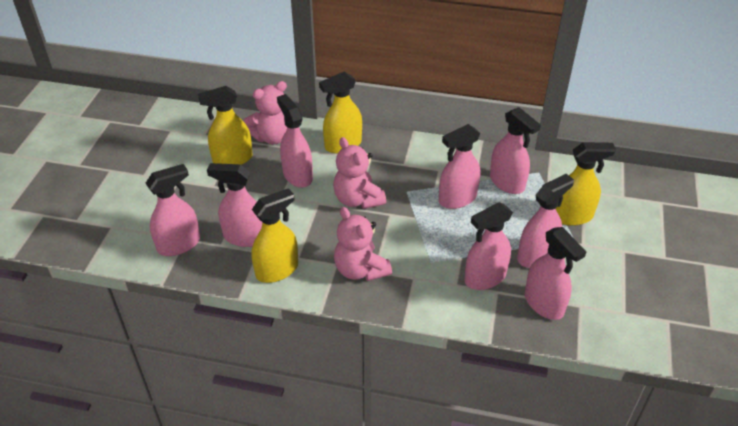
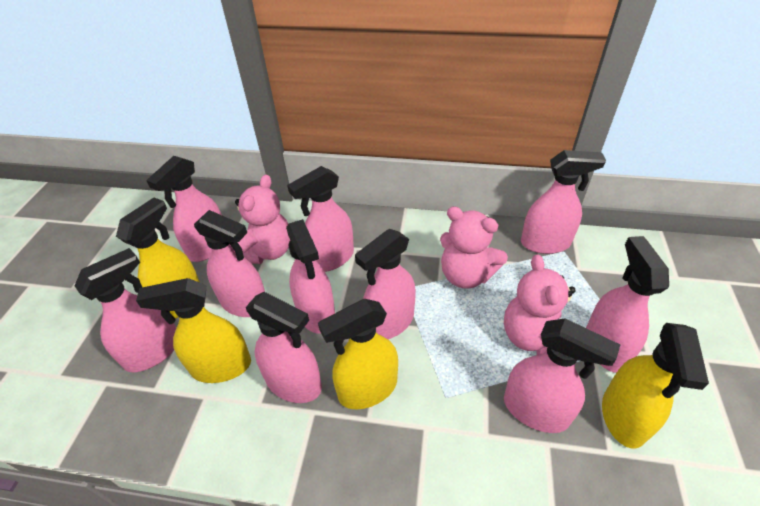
pink spray bottle: 8 -> 10

